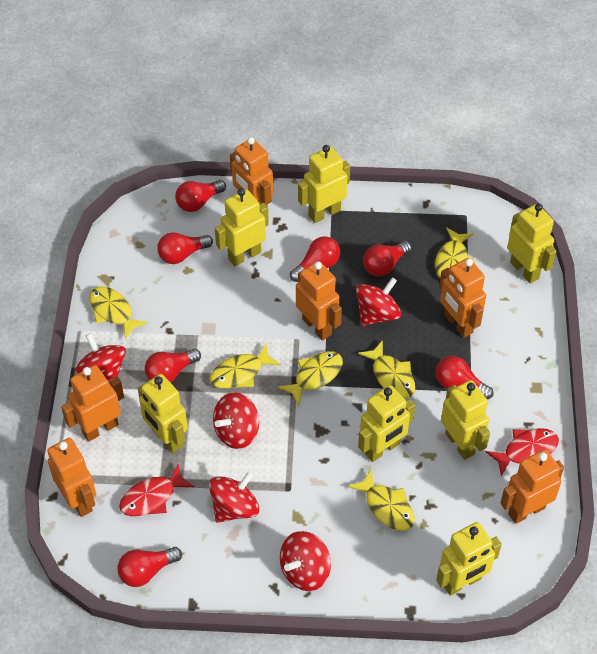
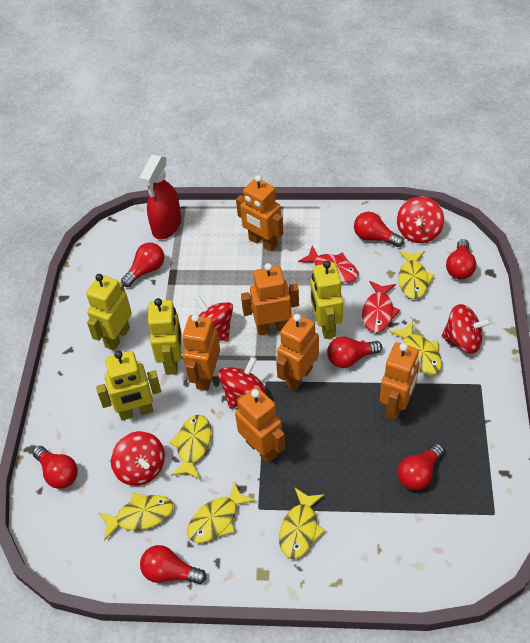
red spray bottle: 0 -> 1
yellow robot: 7 -> 4

